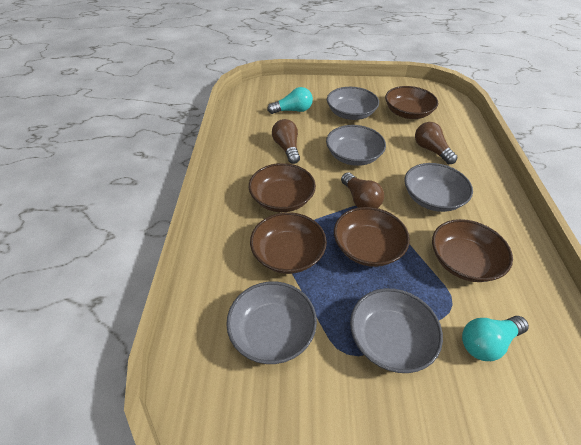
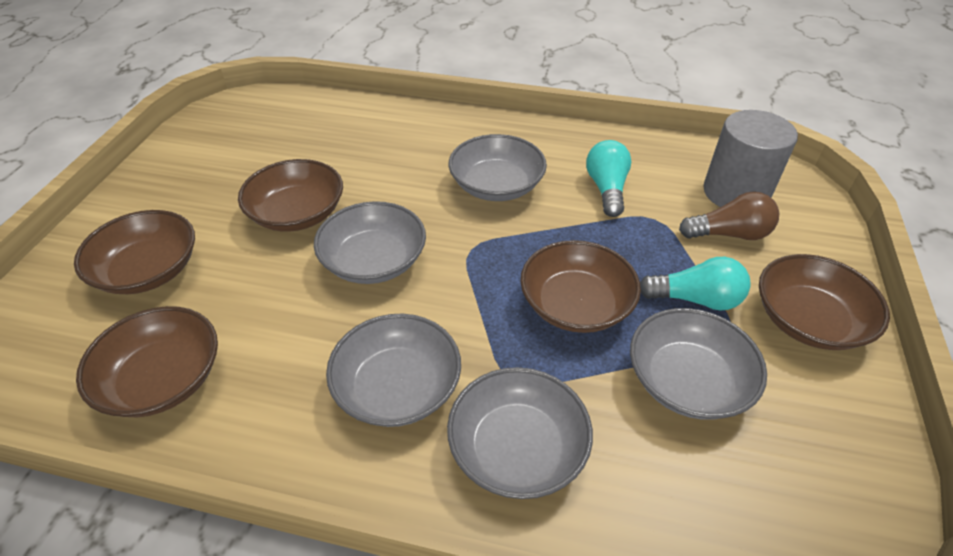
brown light bulb: 3 -> 1
grey cylinder: 0 -> 1

